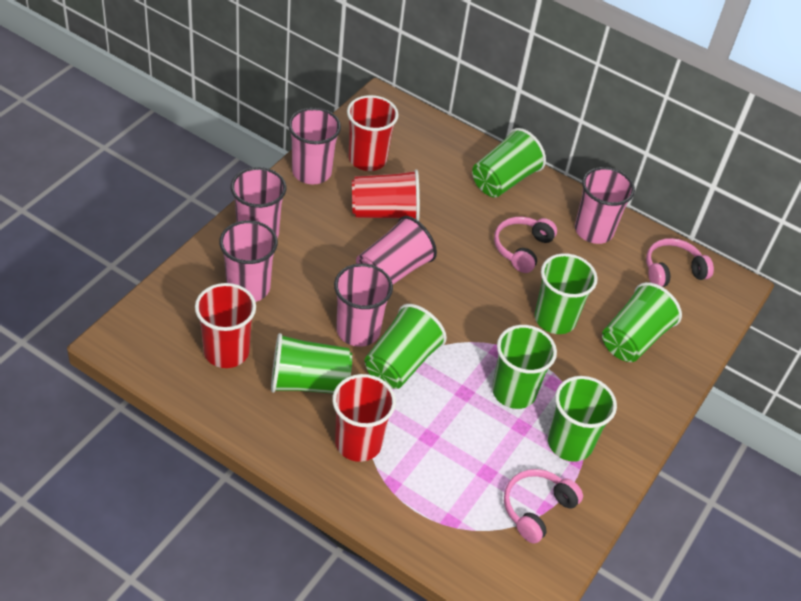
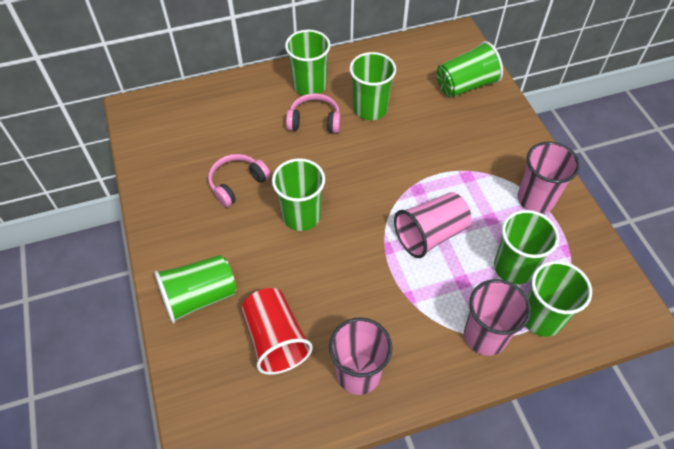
pink cup: 6 -> 4
pink headphones: 3 -> 2
red cup: 4 -> 1

